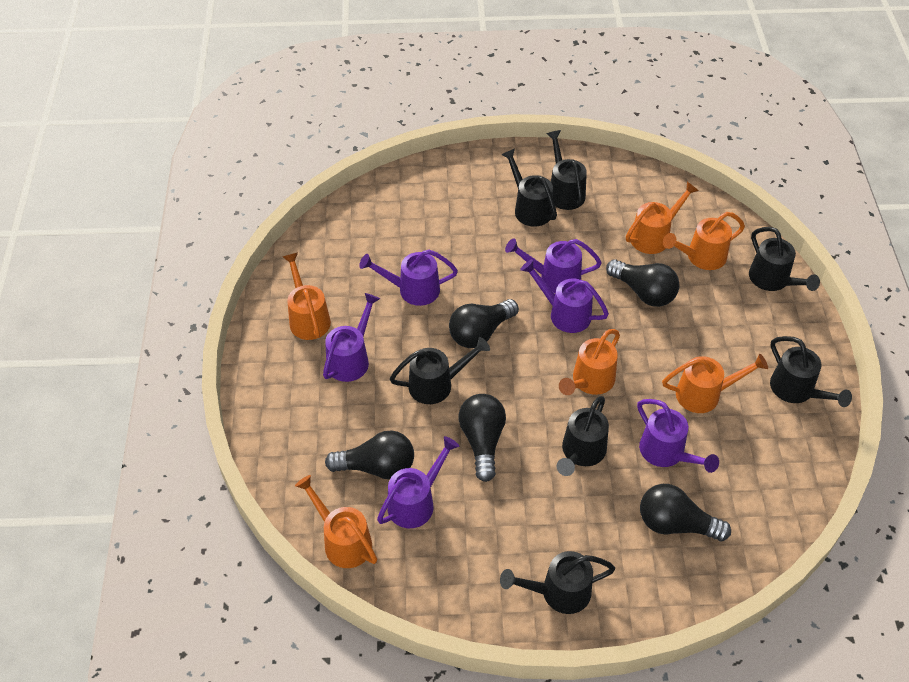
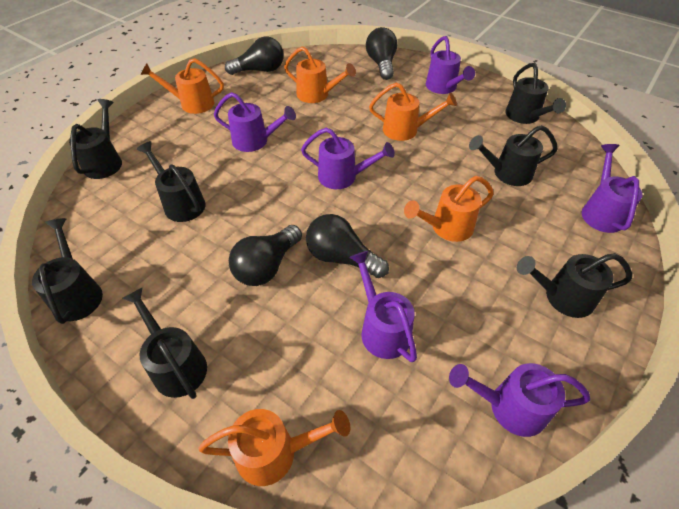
black light bulb: 5 -> 4
orange watering can: 6 -> 5

